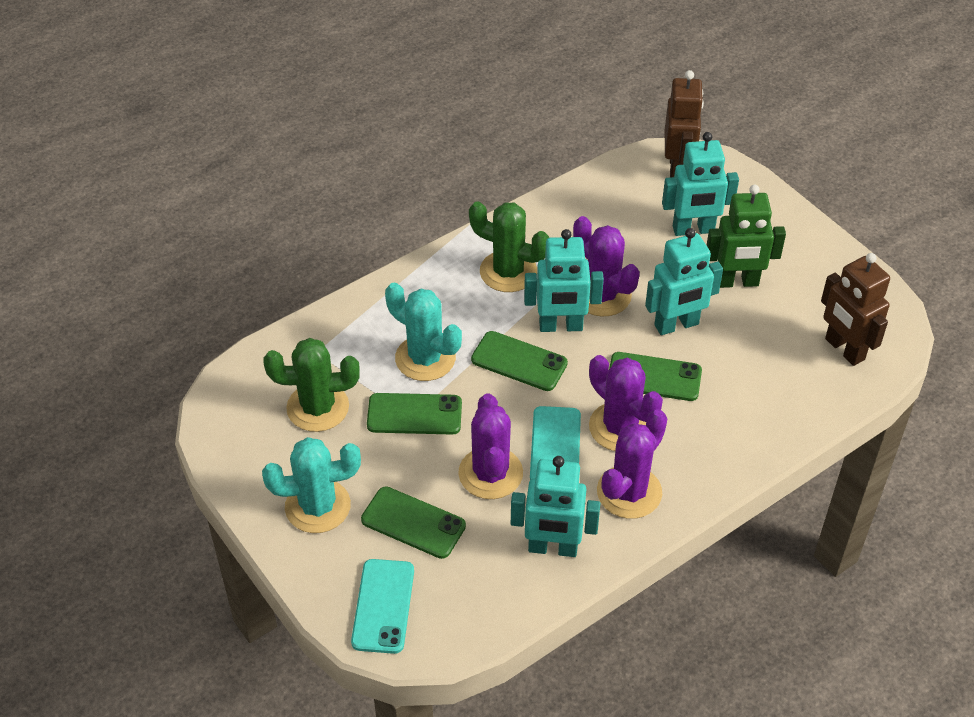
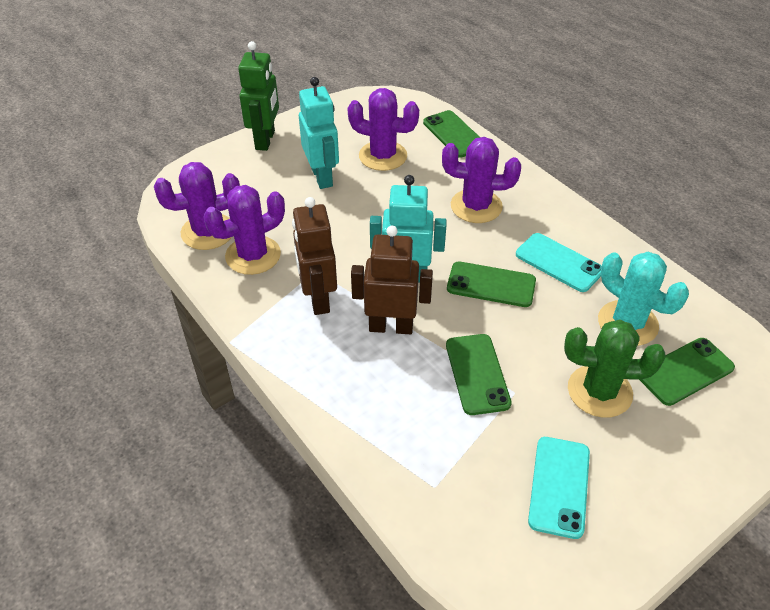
green cactus: 2 -> 1
turquoise cactus: 2 -> 1
turquoise robot: 4 -> 2

